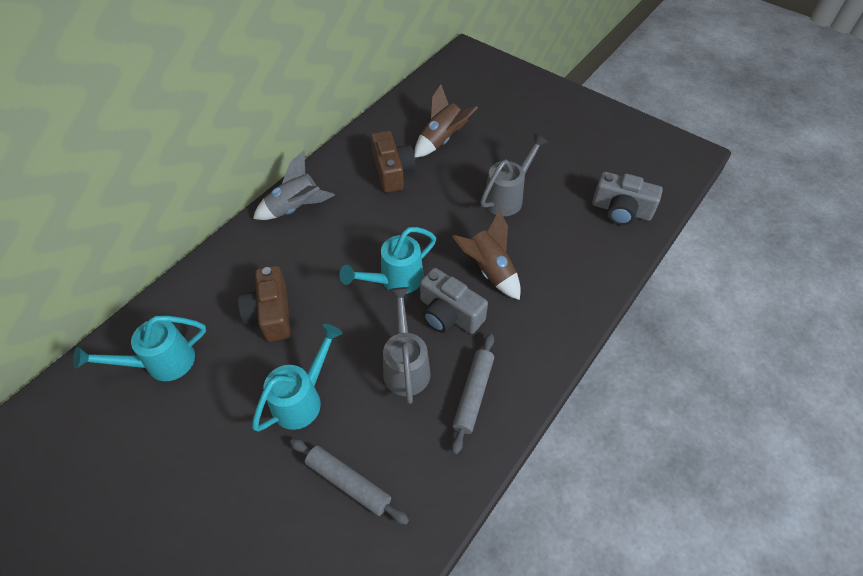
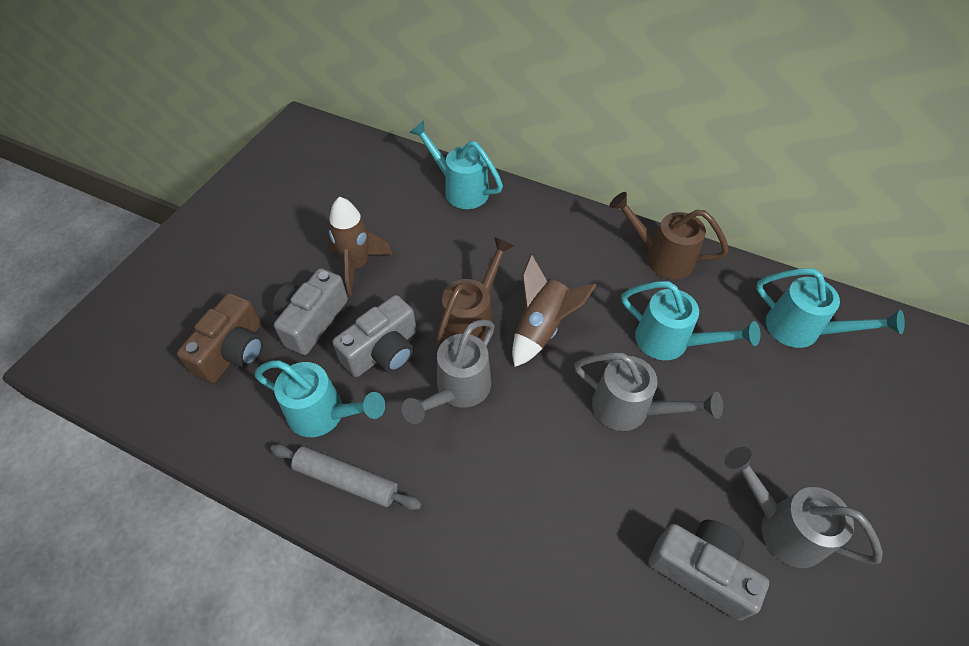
brown camera: 2 -> 1
brown watering can: 0 -> 2
grey camera: 2 -> 3
grey rocket: 1 -> 0
grey rolling pin: 2 -> 1
grey watering can: 2 -> 3
turquoise watering can: 3 -> 4

